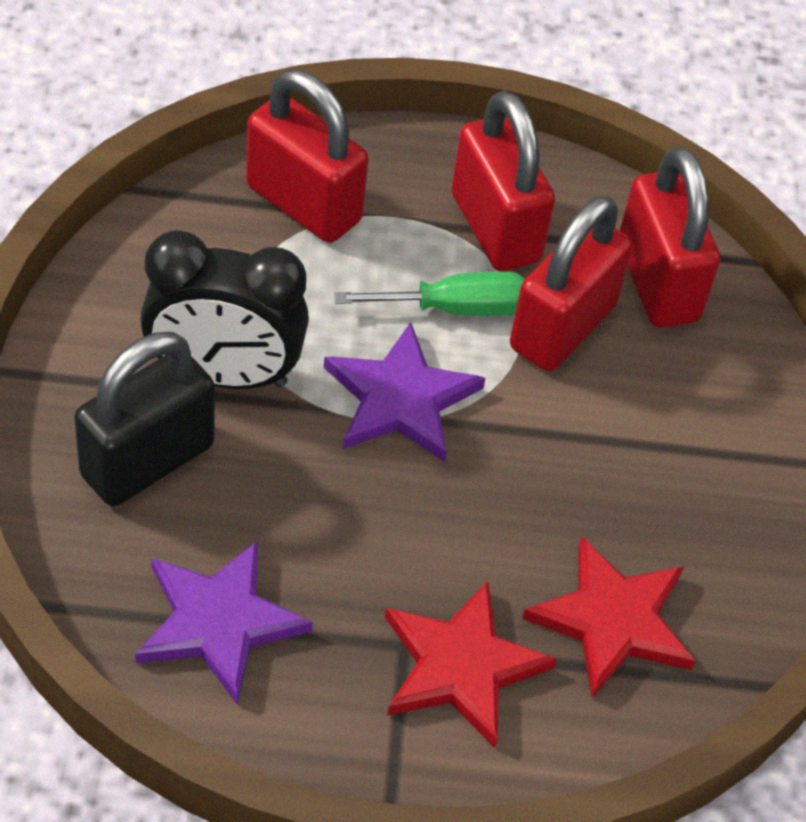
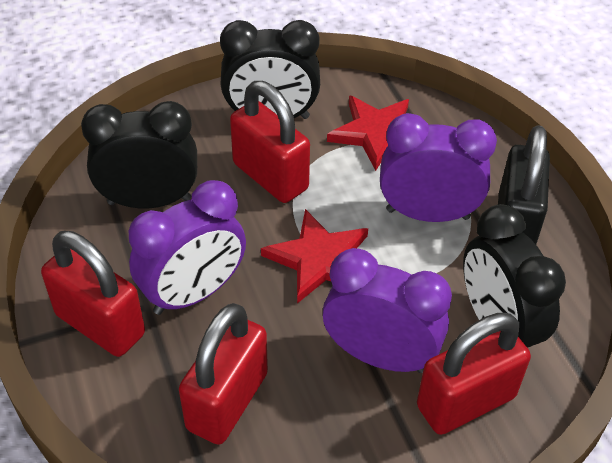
black clock: 1 -> 3
green screwdriver: 1 -> 0
purple clock: 0 -> 3
purple star: 2 -> 0

